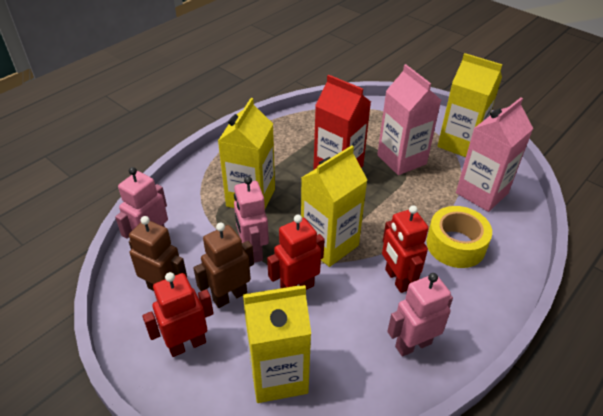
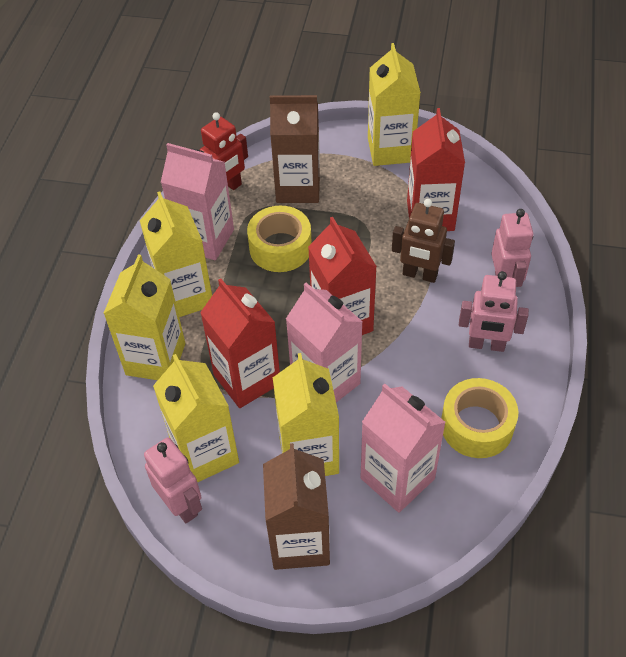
brown carton: 0 -> 2
brown robot: 2 -> 1
pink carton: 2 -> 3
red carton: 1 -> 3
red robot: 3 -> 1
yellow carton: 4 -> 5
yellow tape: 1 -> 2

